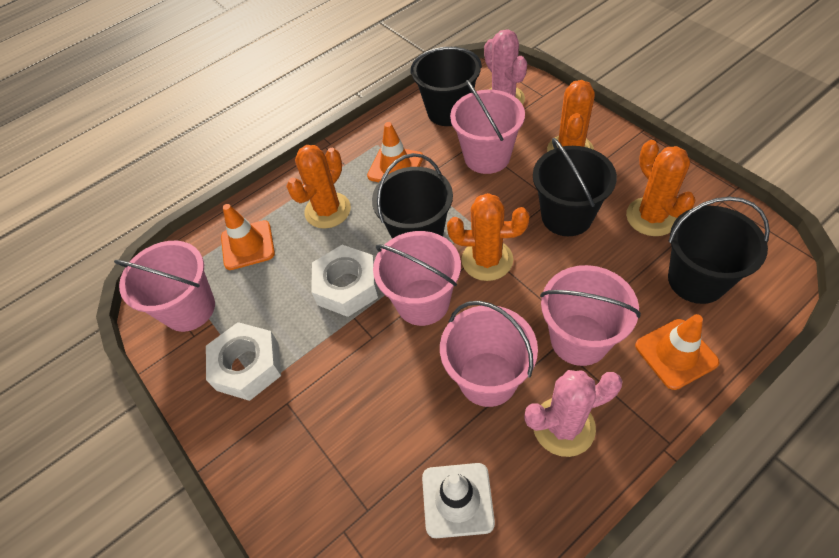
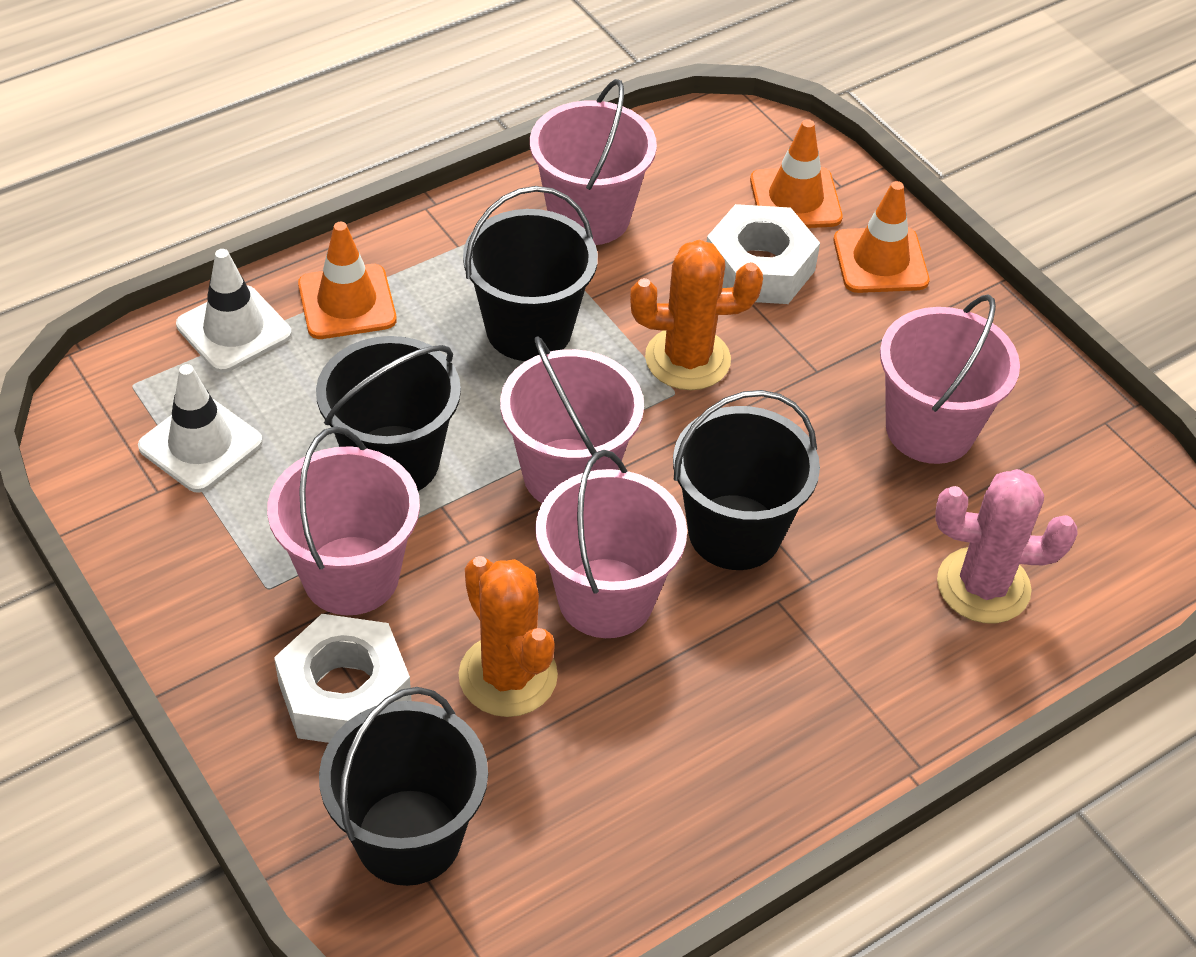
orange cactus: 4 -> 2
pink cactus: 2 -> 1
white traffic cone: 1 -> 2

